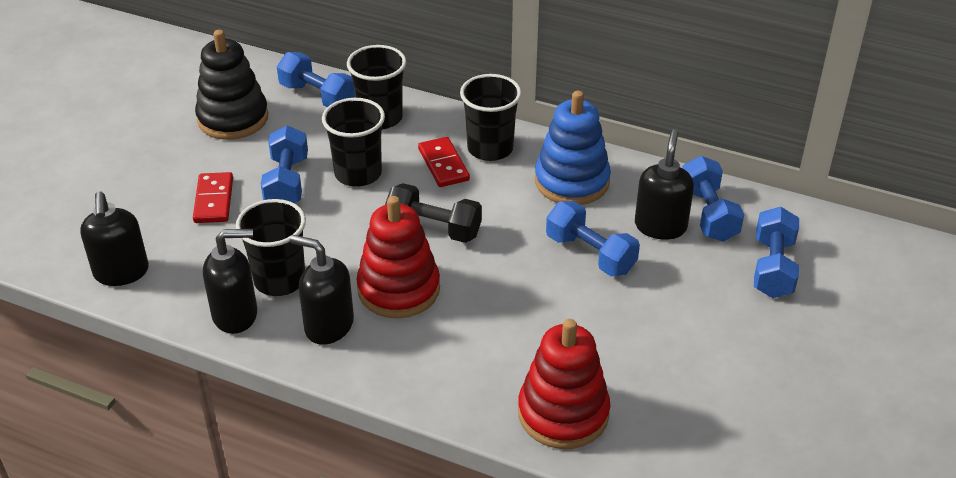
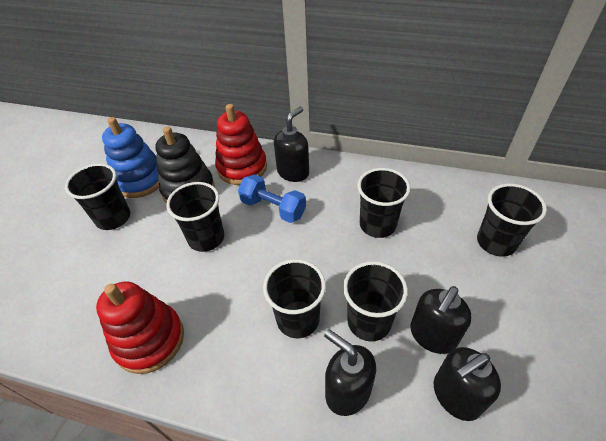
black cup: 4 -> 6
black dumbbell: 1 -> 0
blue dumbbell: 5 -> 1
red domino: 2 -> 0

